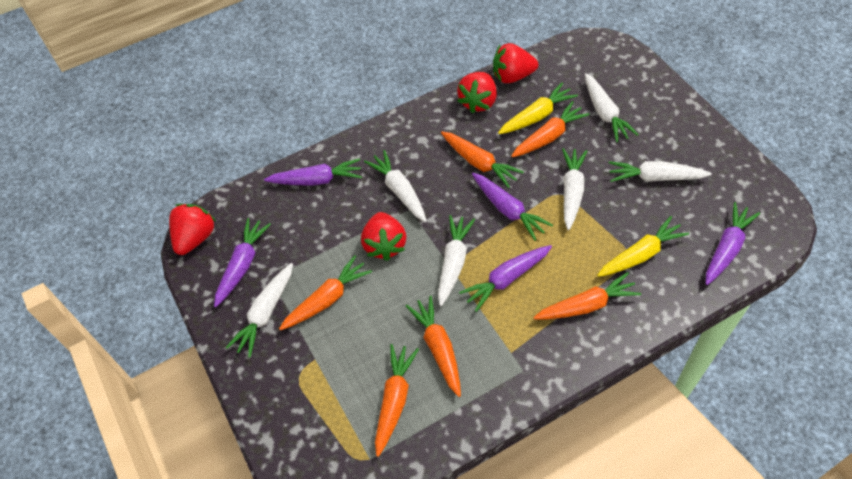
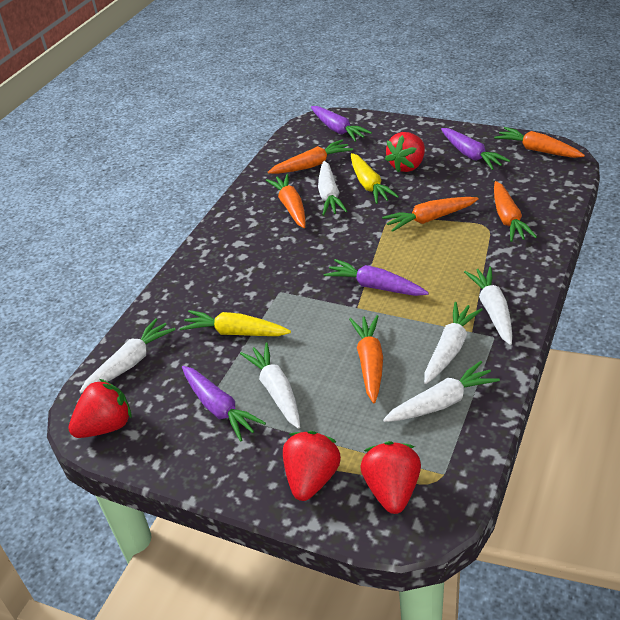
purple carrot: 5 -> 4

